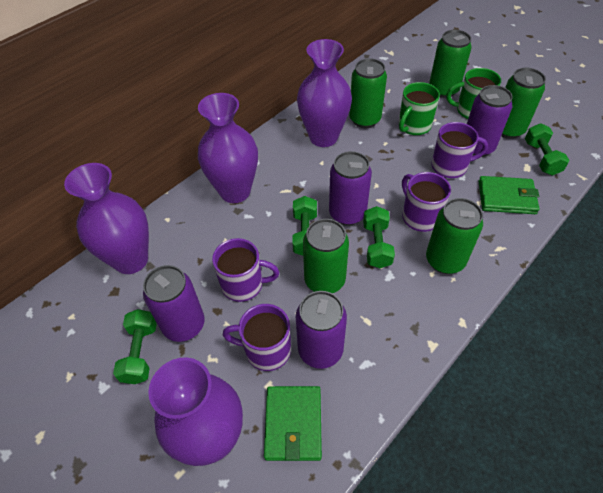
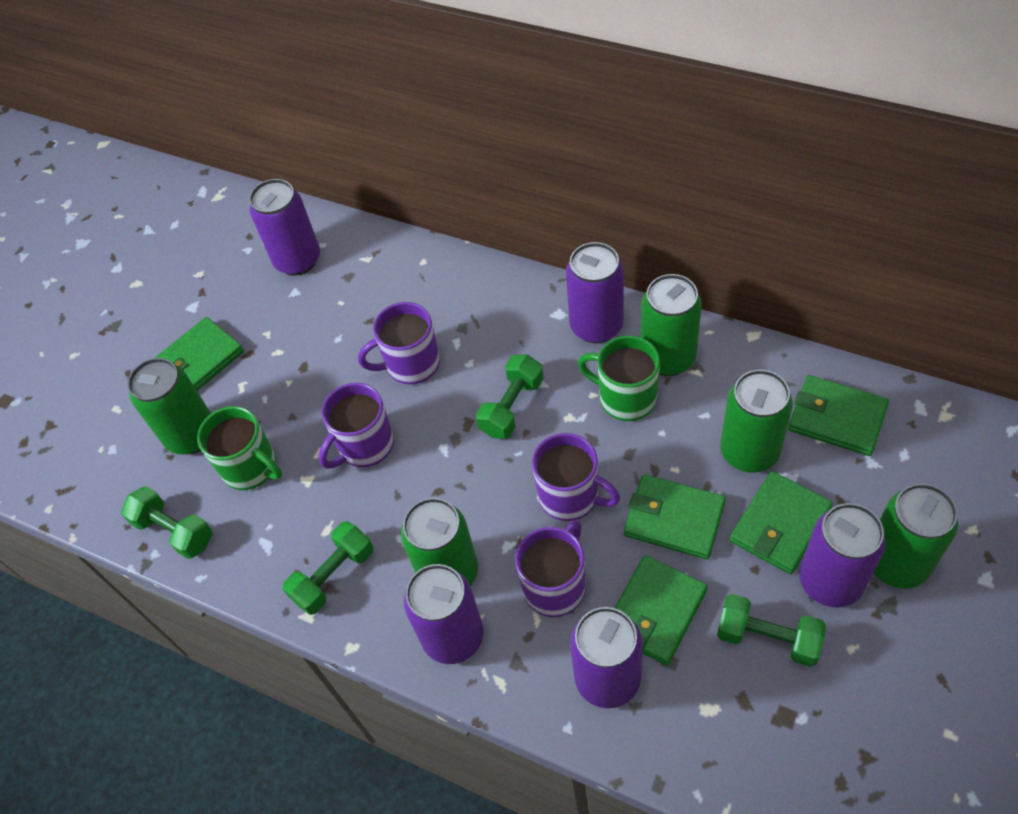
green wallet: 2 -> 5
purple can: 4 -> 5
purple vase: 4 -> 0

